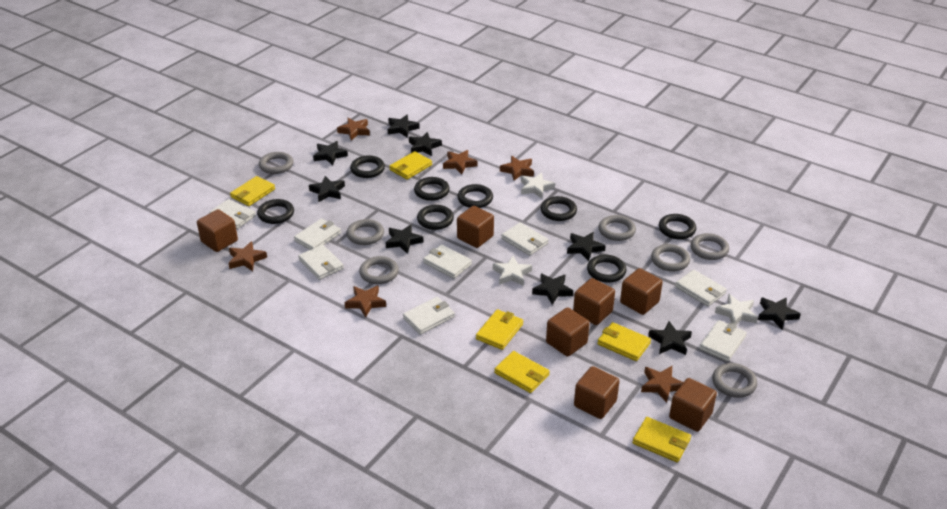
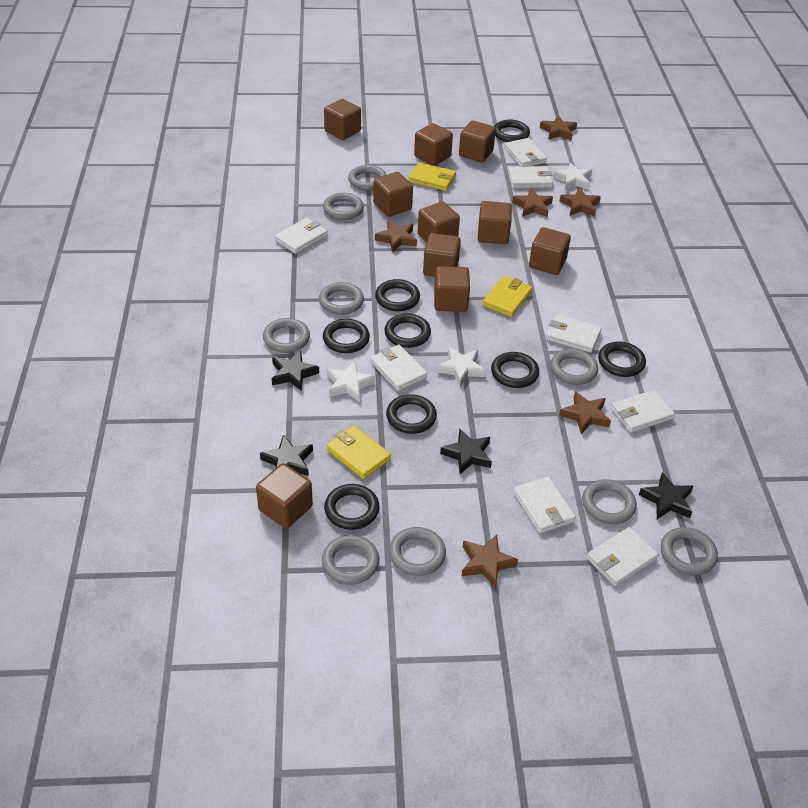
black star: 9 -> 4
brown cube: 7 -> 10
grey ring: 7 -> 9
yellow wallet: 6 -> 3

